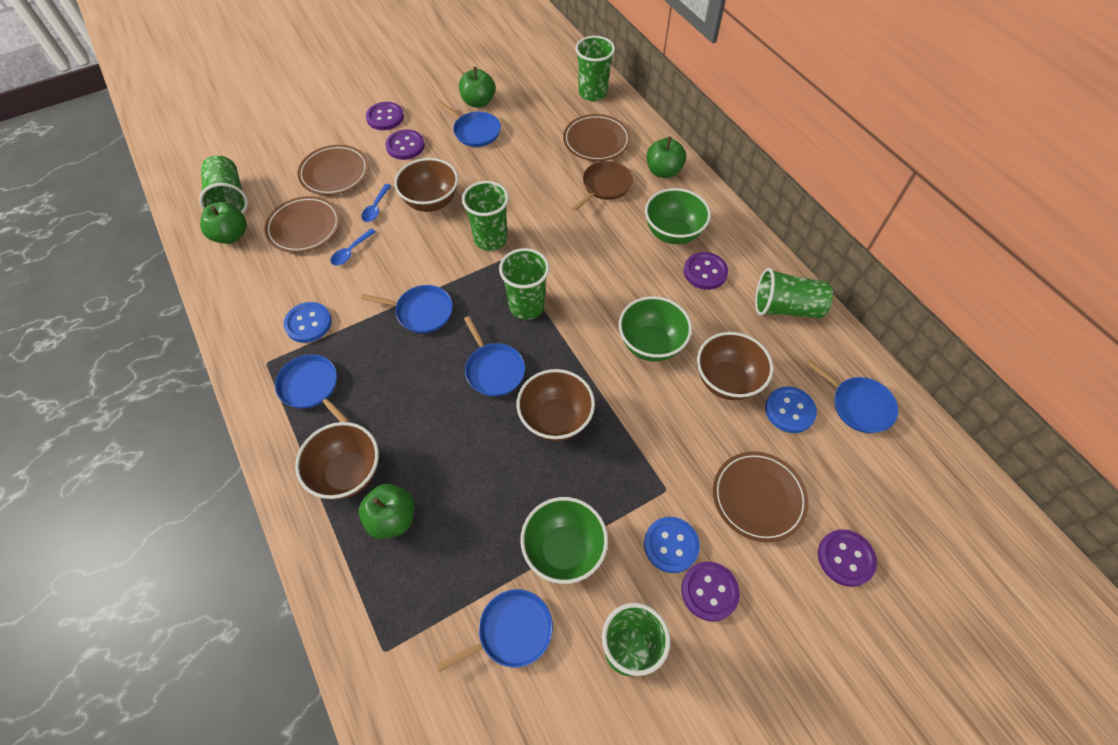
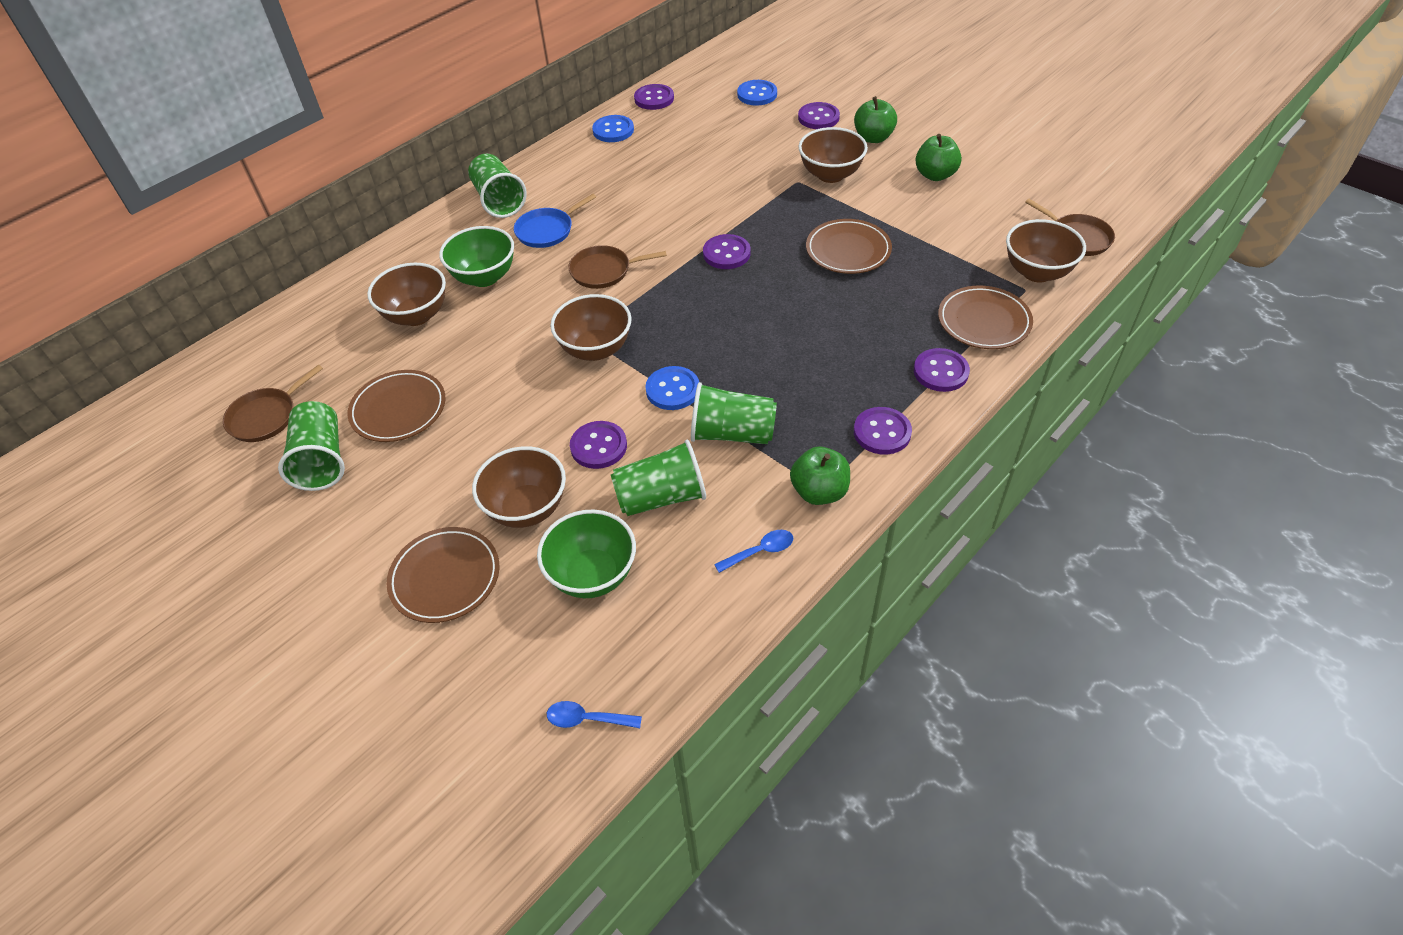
blue pan: 6 -> 1
brown bowl: 4 -> 5
brown pan: 1 -> 3
green apple: 4 -> 3
green bowl: 3 -> 2
green cup: 6 -> 4
purple button: 5 -> 6

